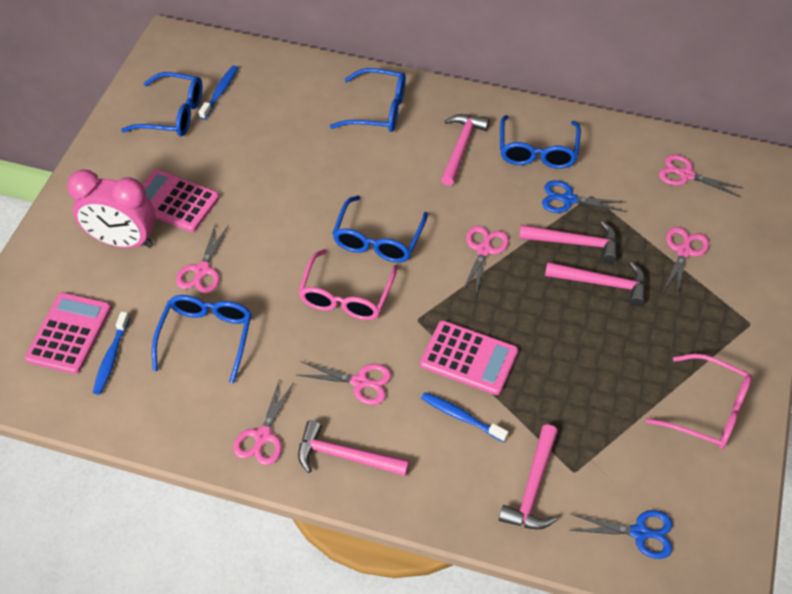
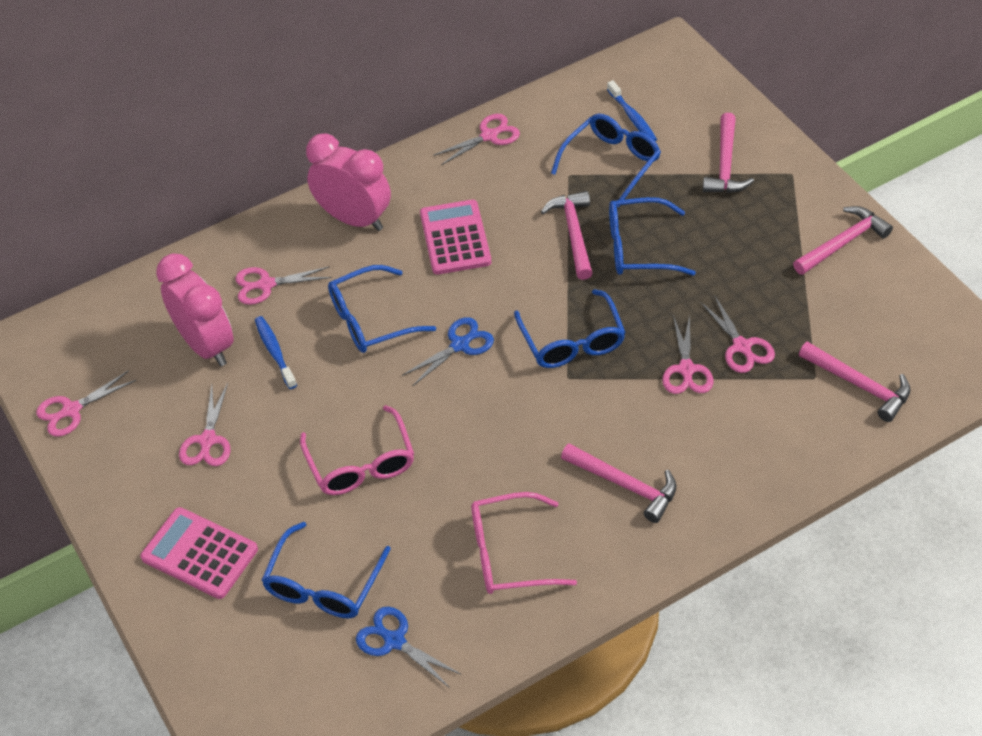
blue toothbrush: 3 -> 2
pink calculator: 3 -> 2
pink clock: 1 -> 2

